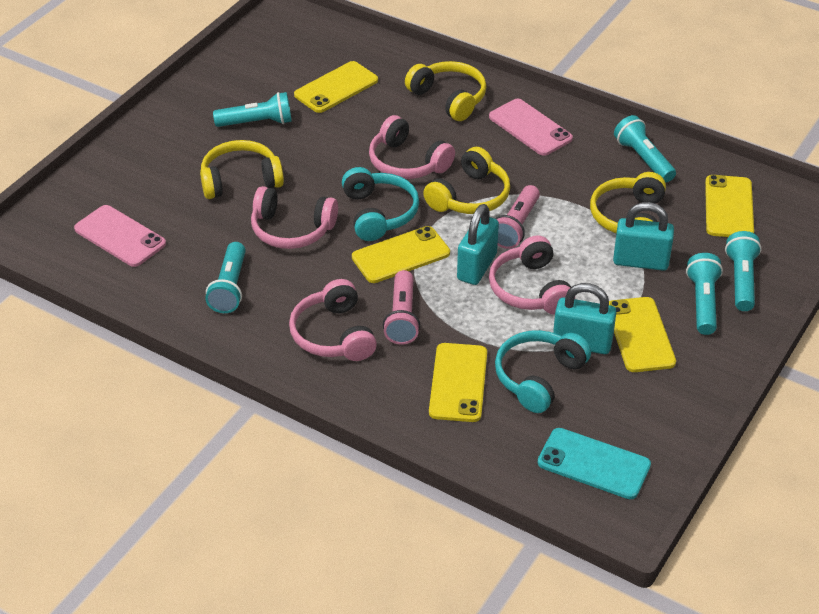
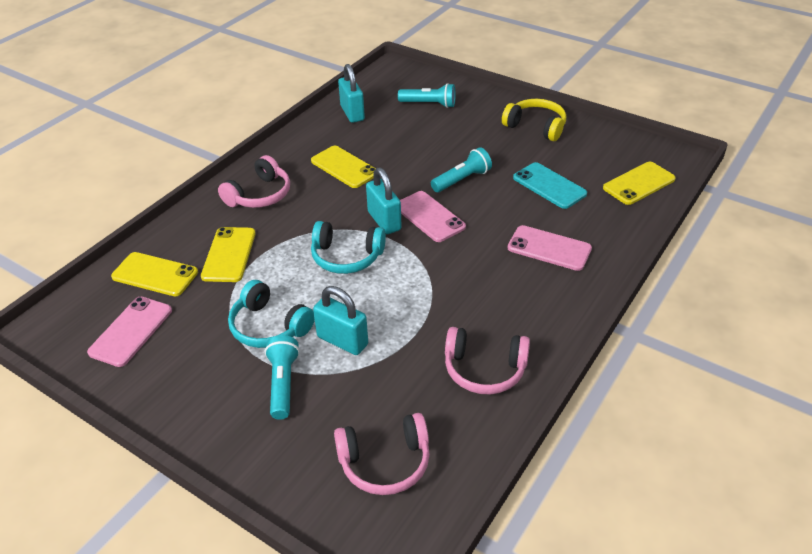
pink flashlight: 2 -> 0
pink headphones: 4 -> 3
pink phone: 2 -> 3
turquoise flashlight: 5 -> 3
yellow headphones: 4 -> 1
yellow phone: 5 -> 4

